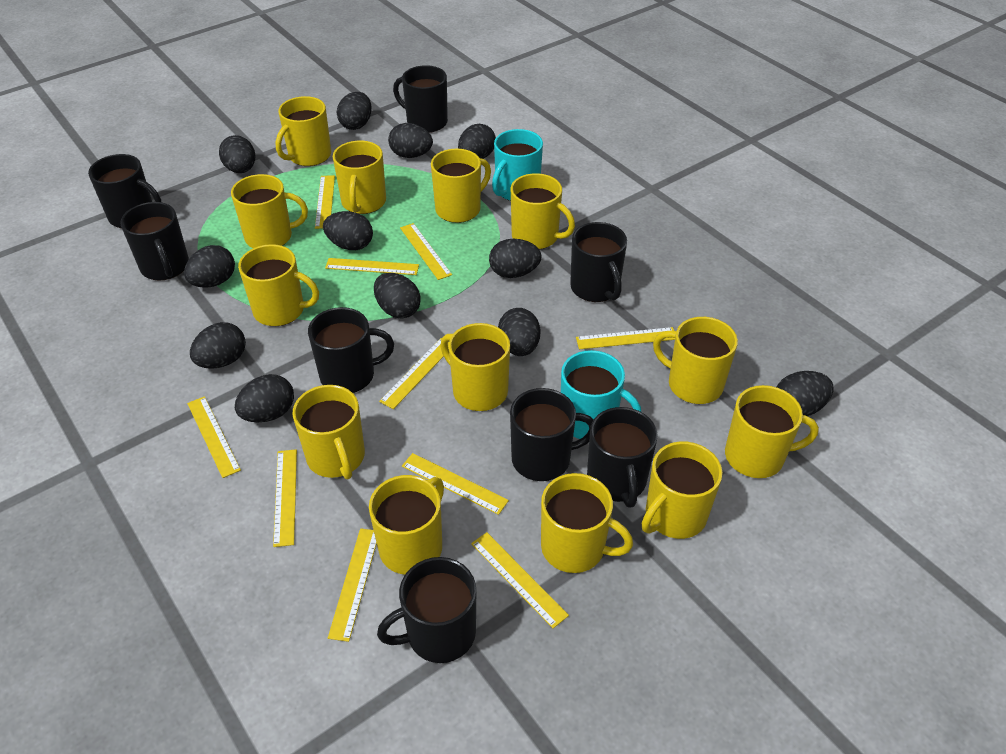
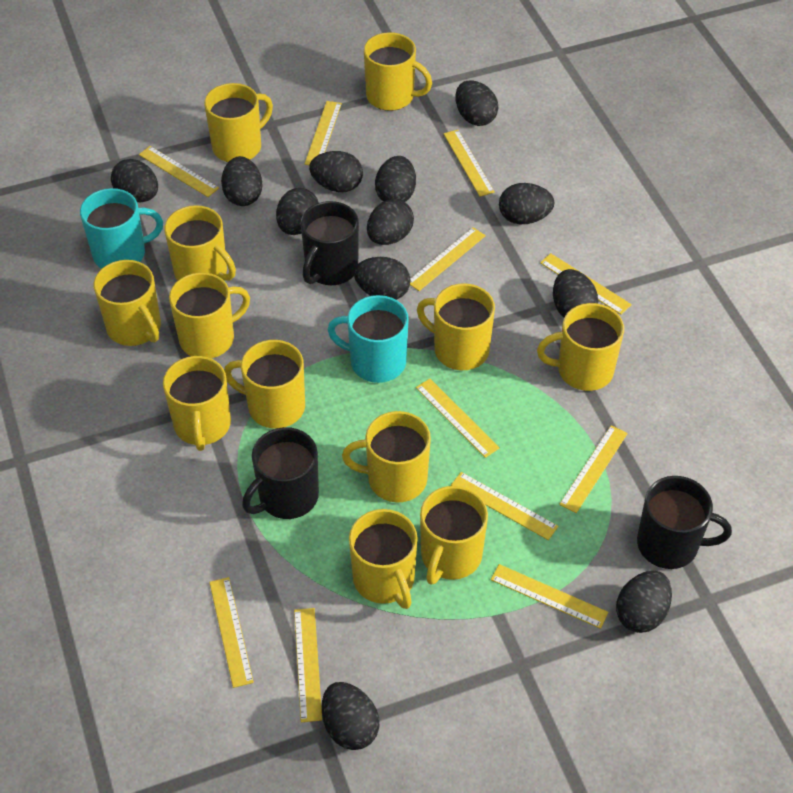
black mug: 8 -> 3
yellow mug: 13 -> 12
yellow ruler: 10 -> 11

